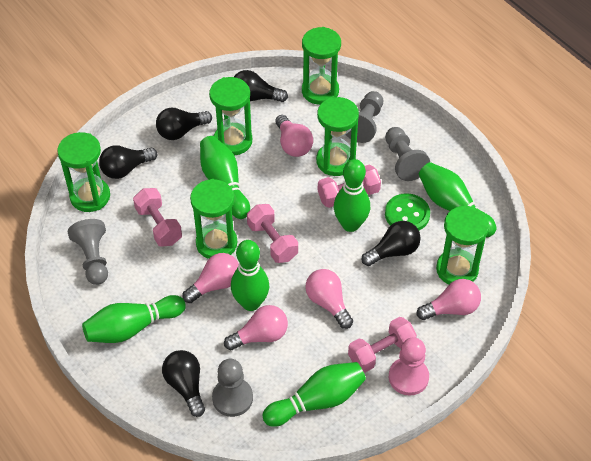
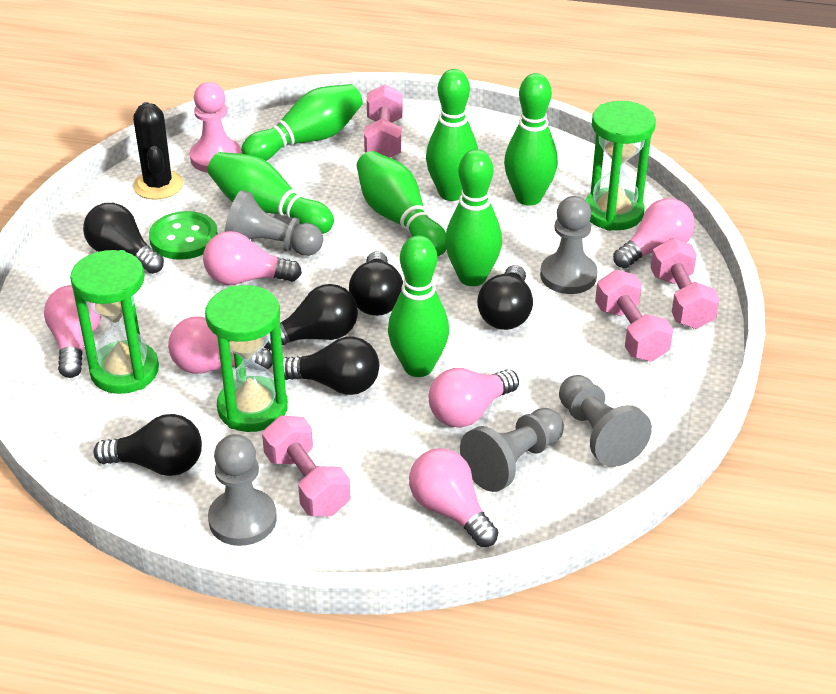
black cactus: 0 -> 1
black light bulb: 5 -> 6
green bowling pin: 6 -> 7
green hourglass: 6 -> 3
grey pawn: 4 -> 5
pink light bulb: 5 -> 6

